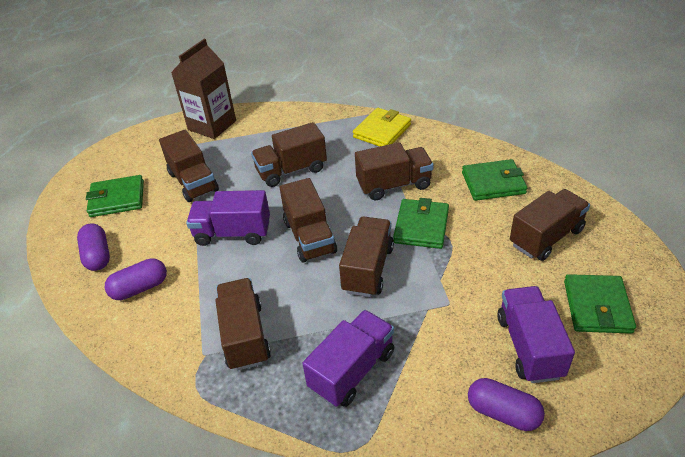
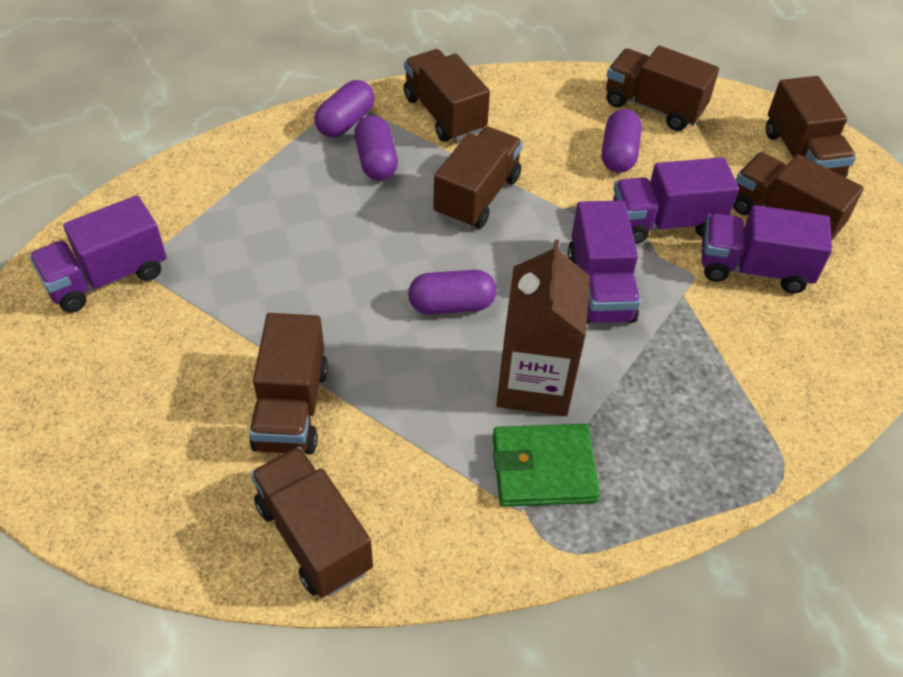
green wallet: 4 -> 1
purple capsule: 3 -> 4
purple truck: 3 -> 4
yellow wallet: 1 -> 0

